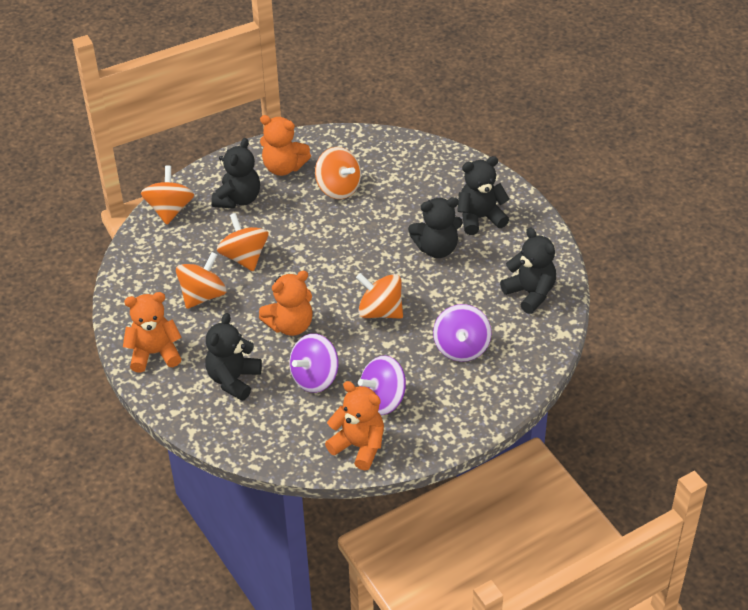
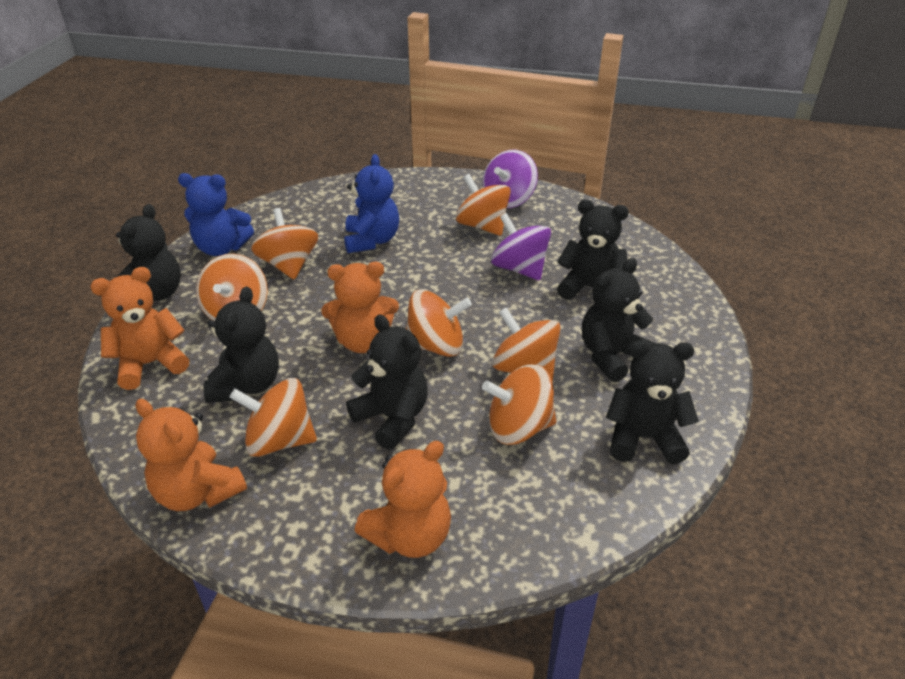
black teddy bear: 5 -> 6
blue teddy bear: 0 -> 2
orange spinning top: 5 -> 7
purple spinning top: 3 -> 2

